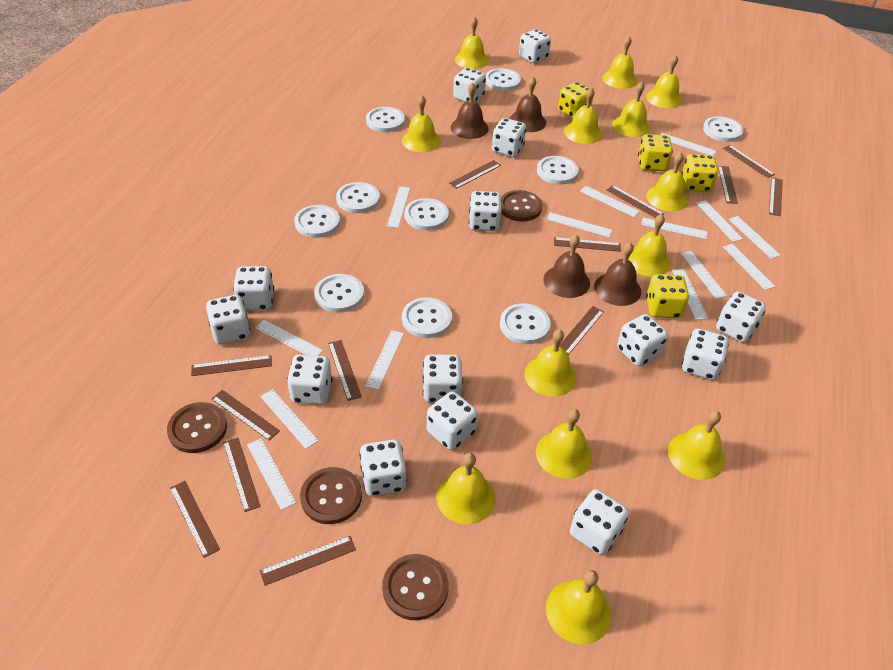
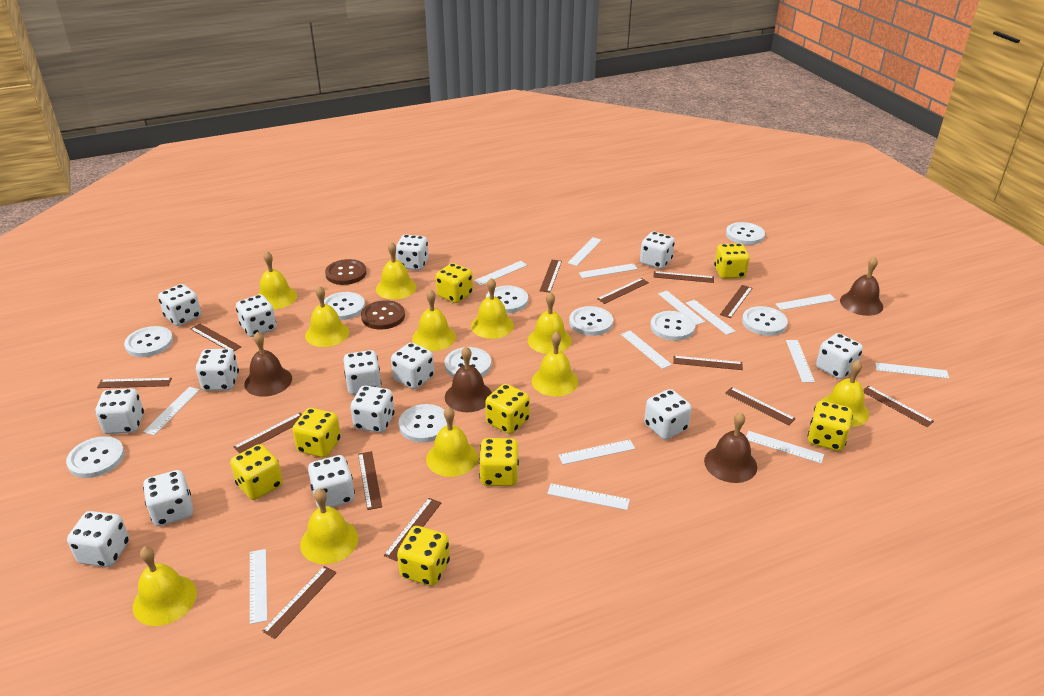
brown button: 4 -> 2
yellow bell: 13 -> 11
yellow dice: 4 -> 8

